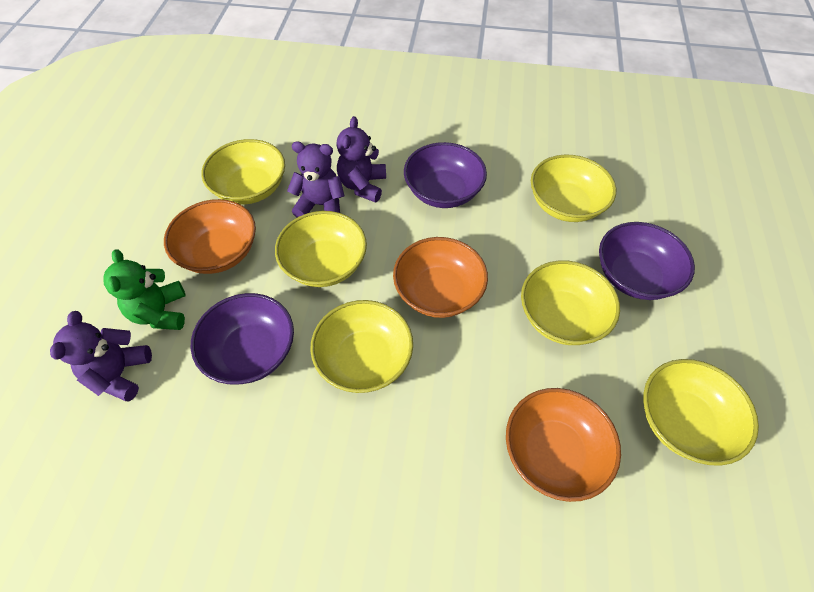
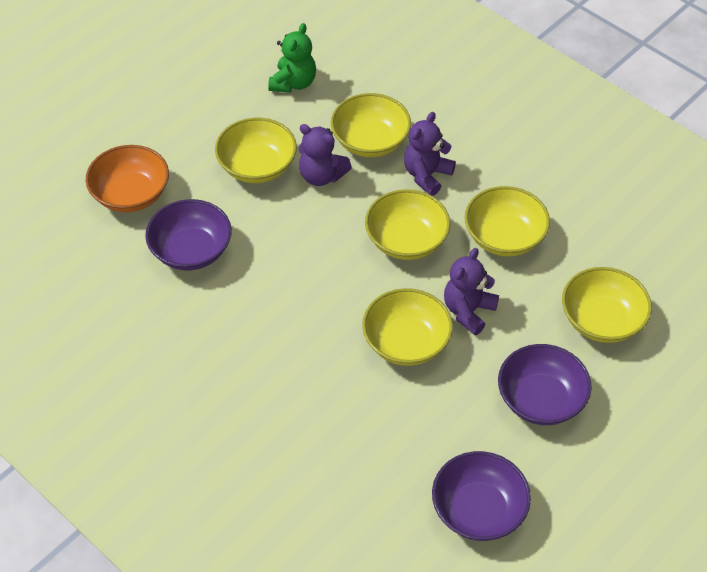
orange bowl: 3 -> 1

